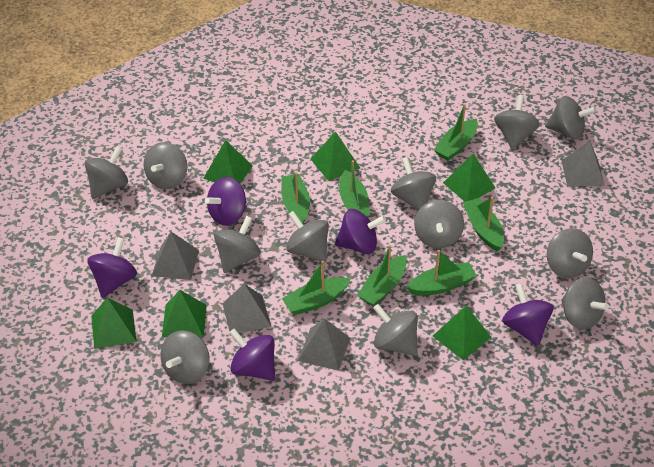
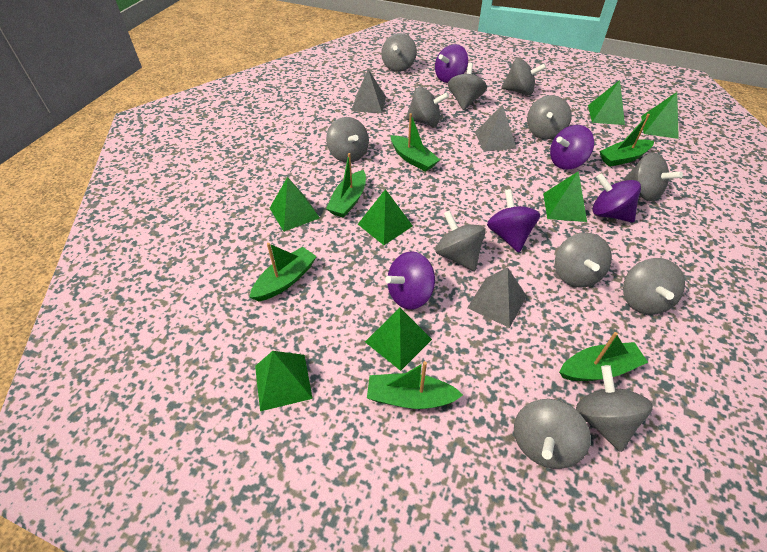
green boat: 7 -> 6
green pyramid: 6 -> 7
grey pyramid: 4 -> 3

